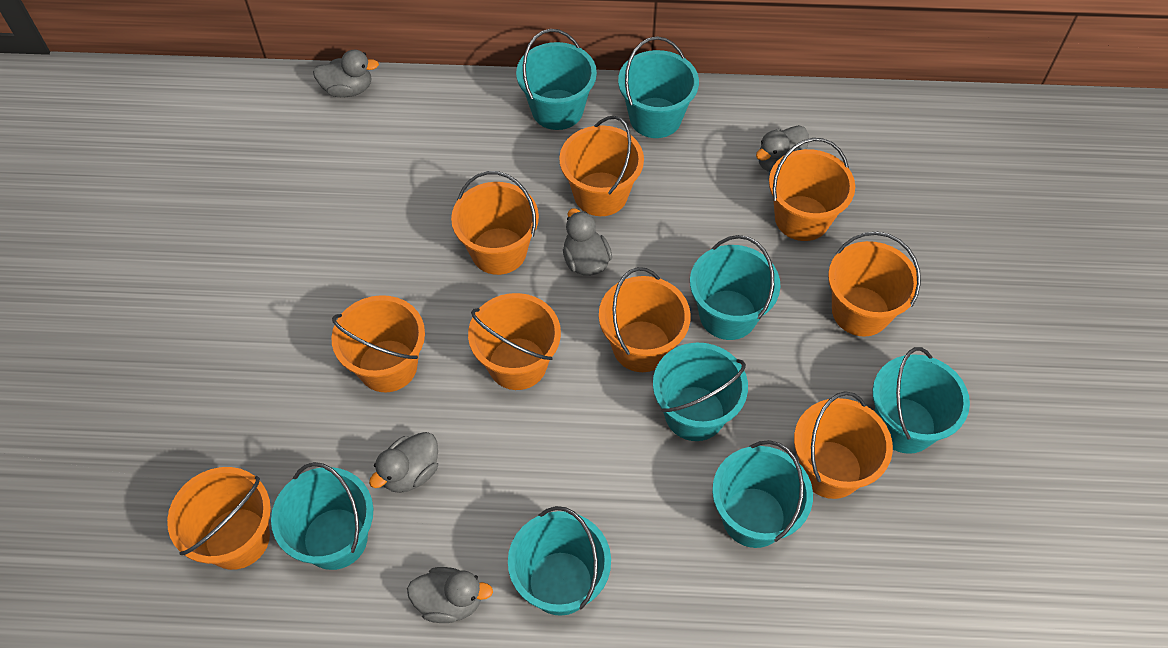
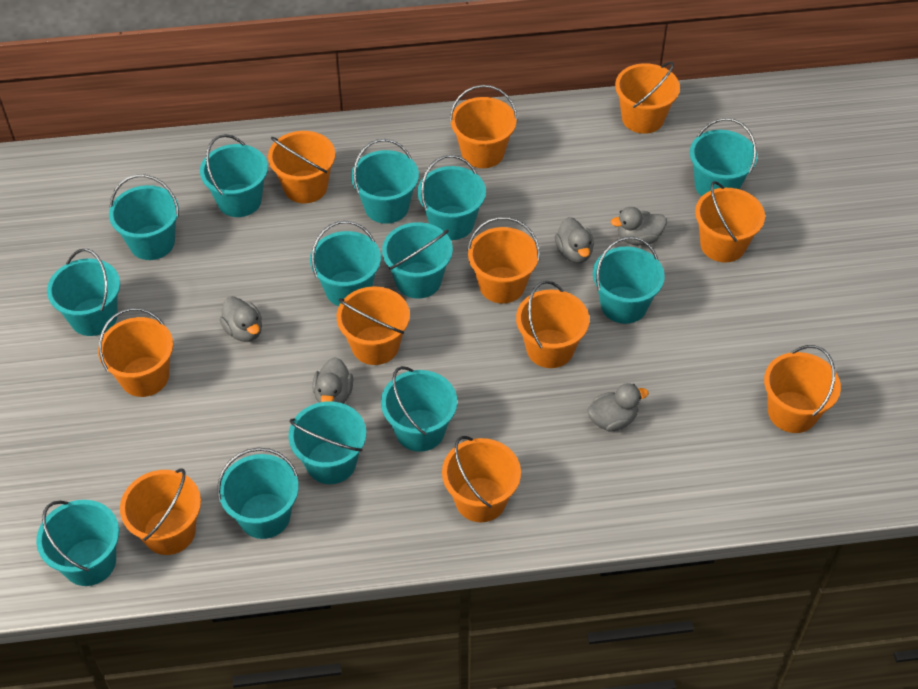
orange bucket: 9 -> 11
turquoise bucket: 8 -> 13

